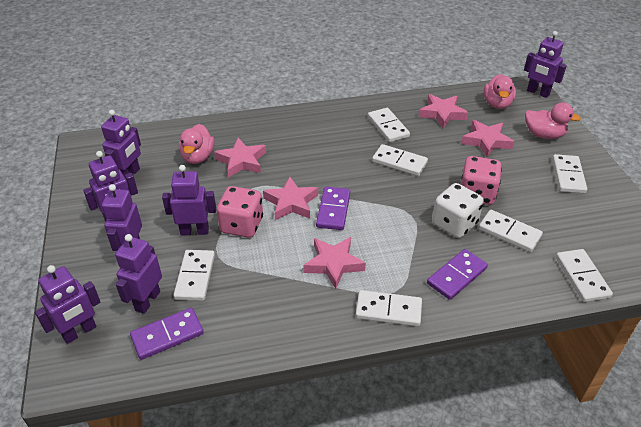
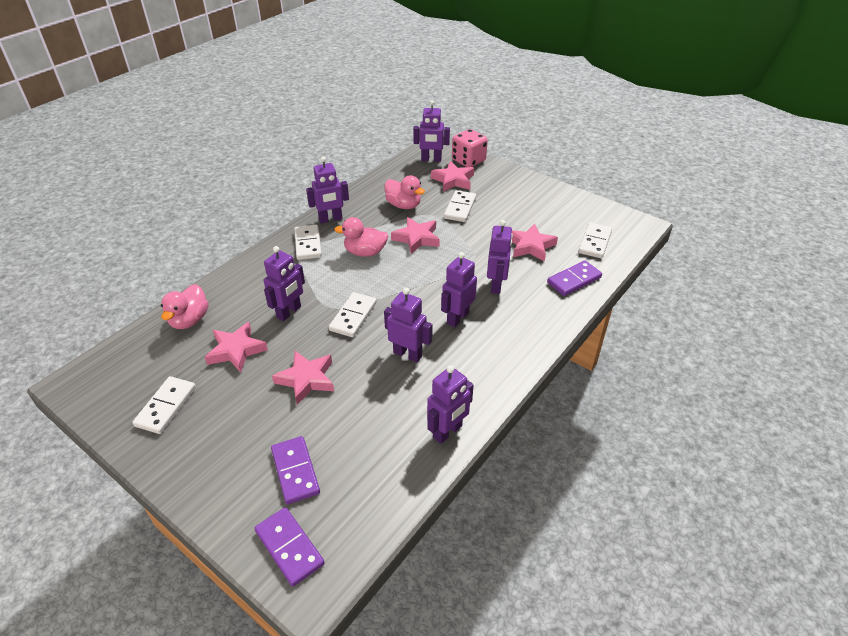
pink dice: 2 -> 1
white dice: 1 -> 0
white domino: 7 -> 5

